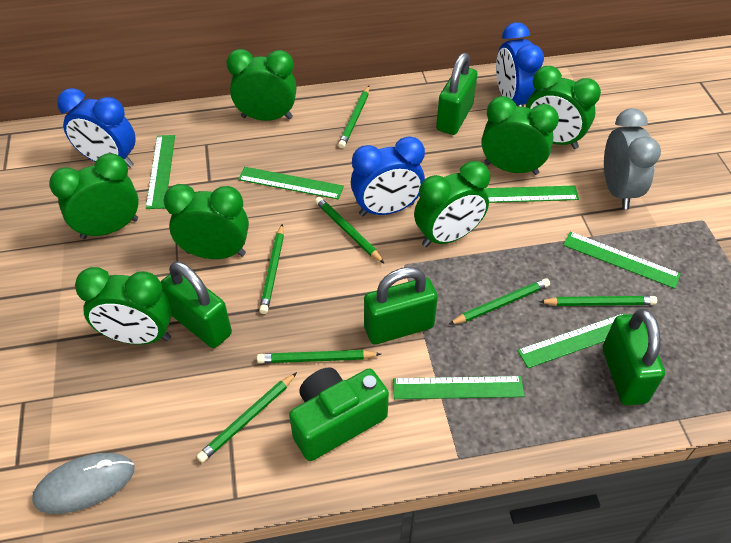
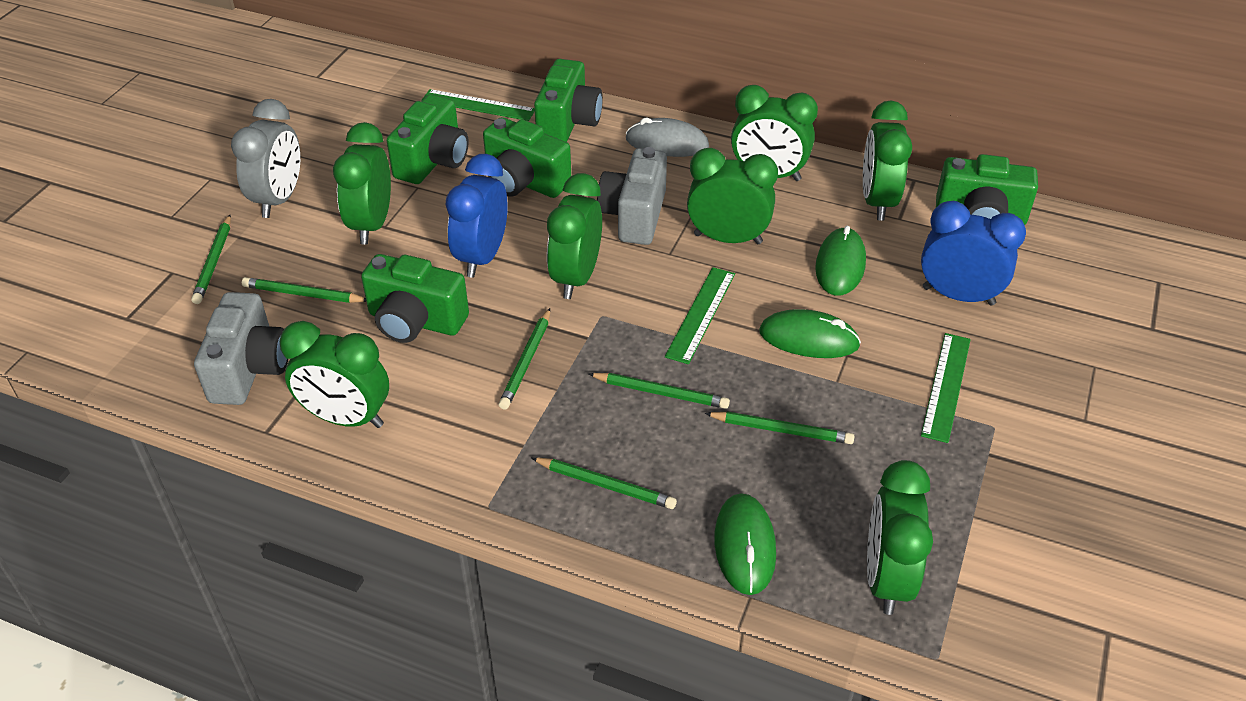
blue clock: 3 -> 2
green camera: 1 -> 5
green mouse: 0 -> 3
green padlock: 4 -> 0
green pencil: 7 -> 6
green ruler: 6 -> 3
grey camera: 0 -> 2

